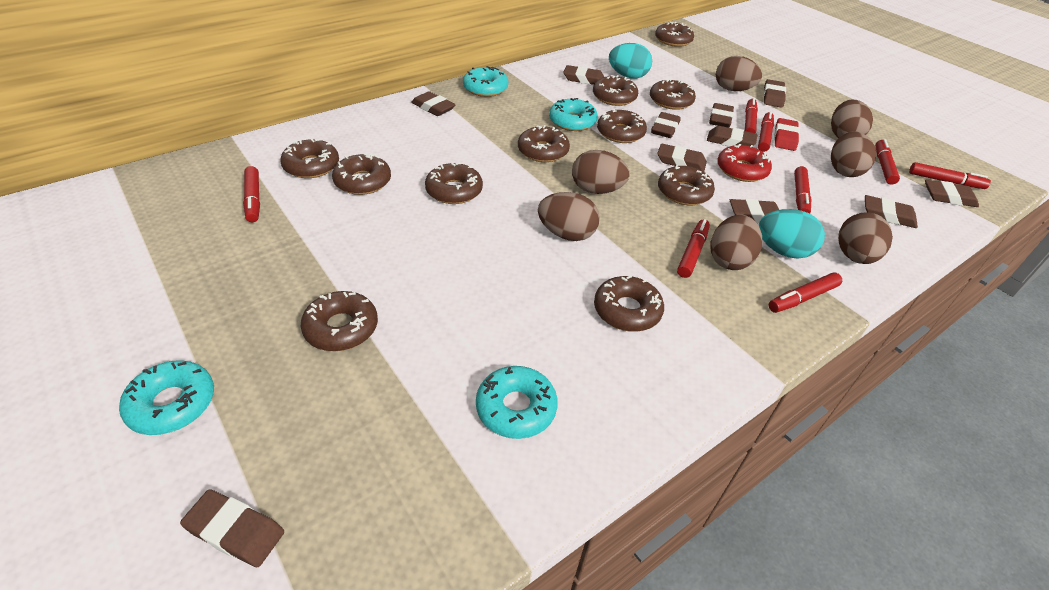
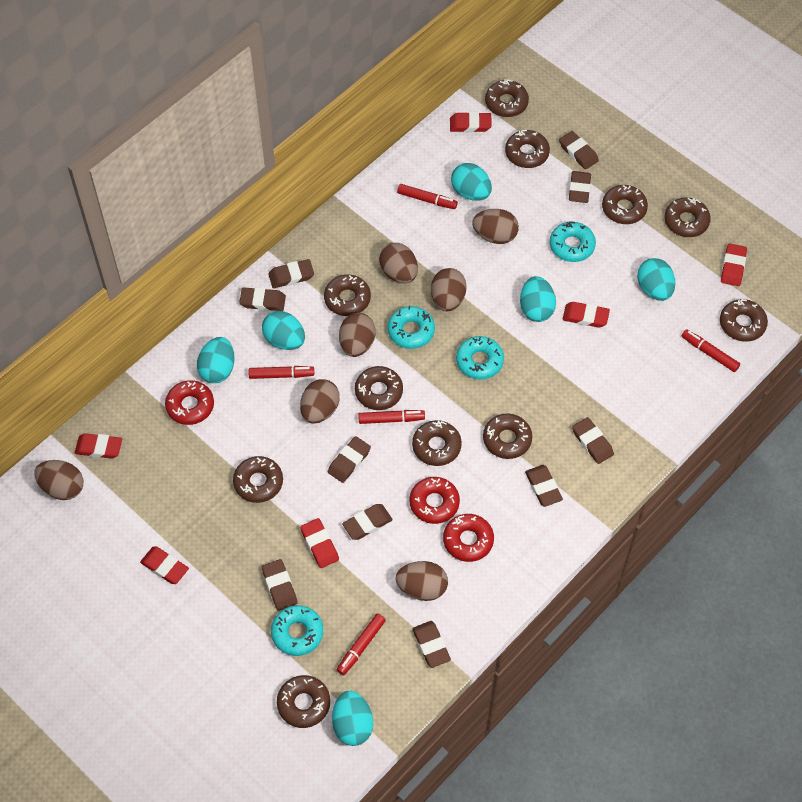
brown eraser: 11 -> 10
red donut: 1 -> 3
red eraser: 1 -> 6
red marker: 8 -> 5
turquoise egg: 2 -> 6

